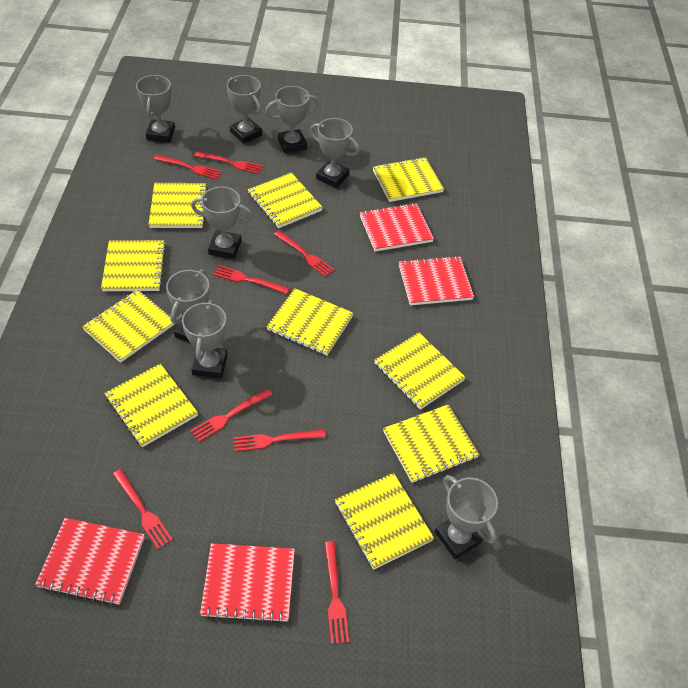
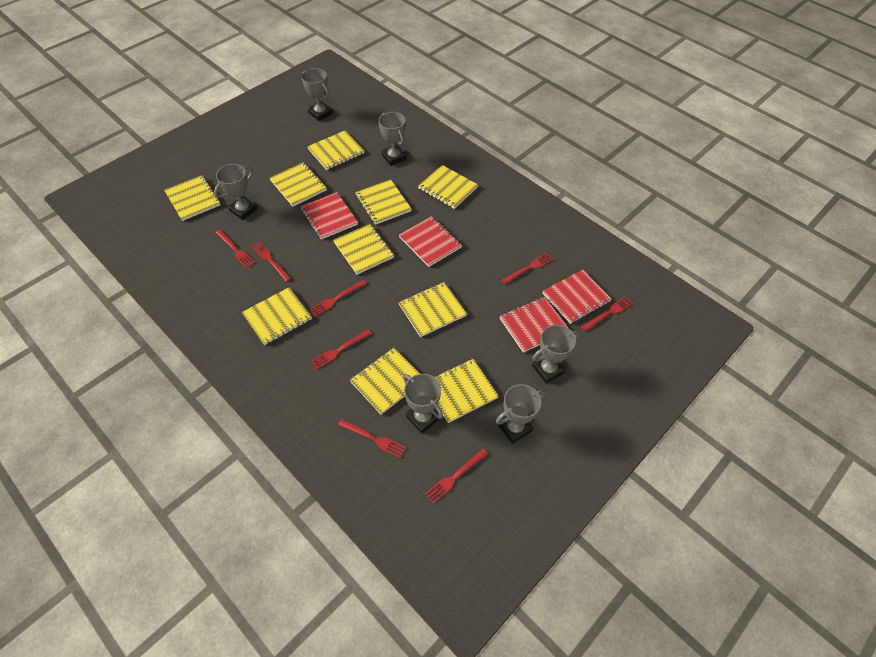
grey trophy: 8 -> 6

